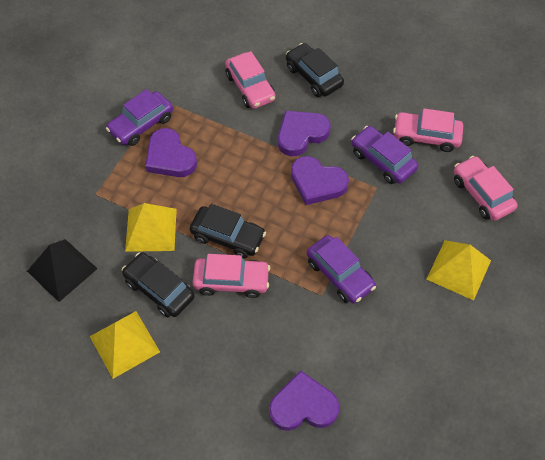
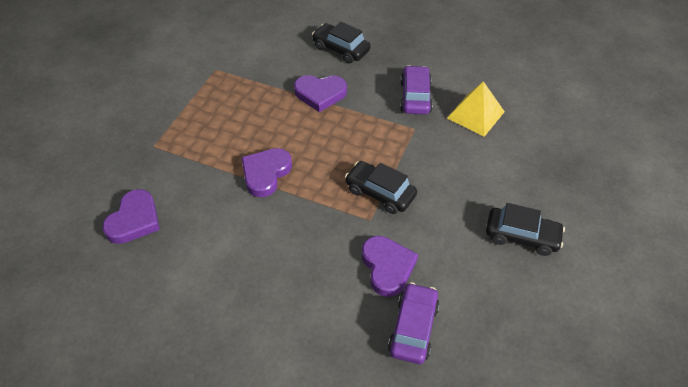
black pyramid: 1 -> 0
pink car: 4 -> 0
purple car: 3 -> 2
yellow pyramid: 3 -> 1

